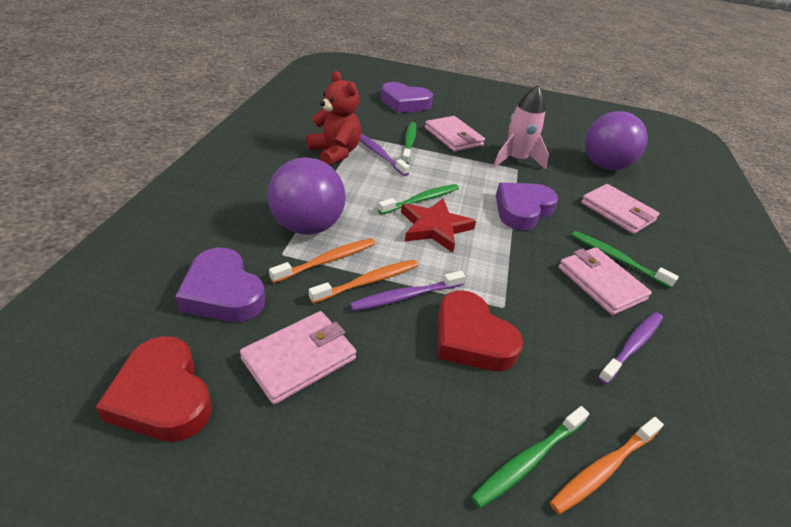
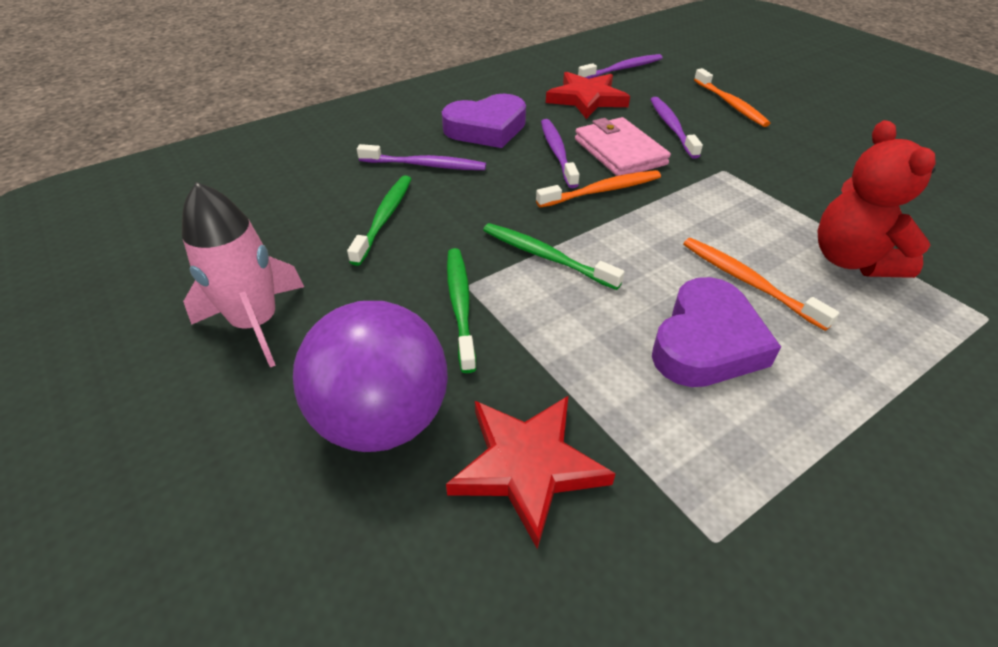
green toothbrush: 4 -> 3
pink wallet: 4 -> 1
purple ball: 2 -> 1
purple heart: 3 -> 2
purple toothbrush: 3 -> 4
red heart: 2 -> 0
red star: 1 -> 2

